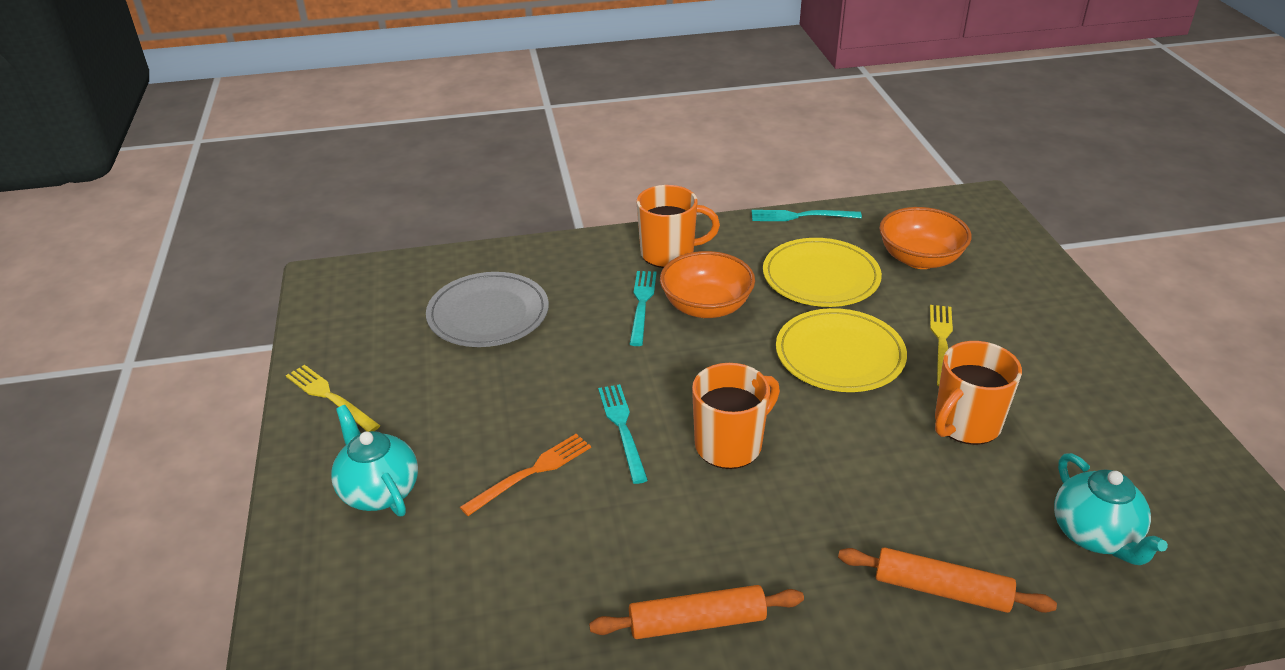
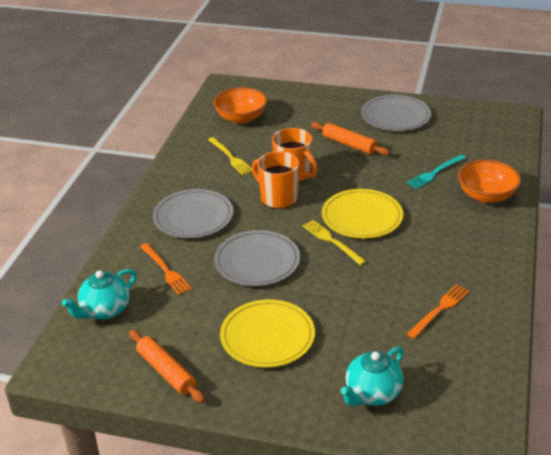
grey plate: 1 -> 3
orange fork: 1 -> 2
orange mug: 3 -> 2
turquoise fork: 3 -> 1

